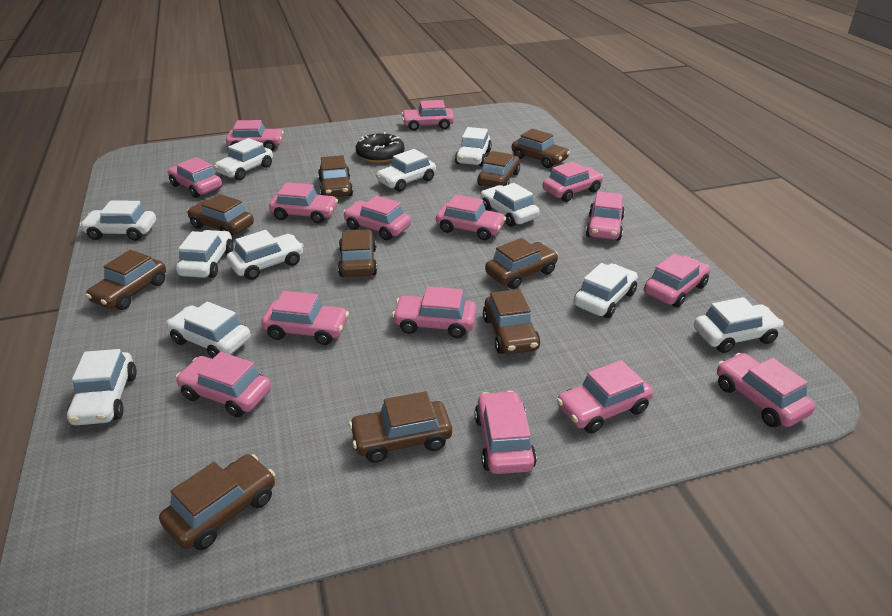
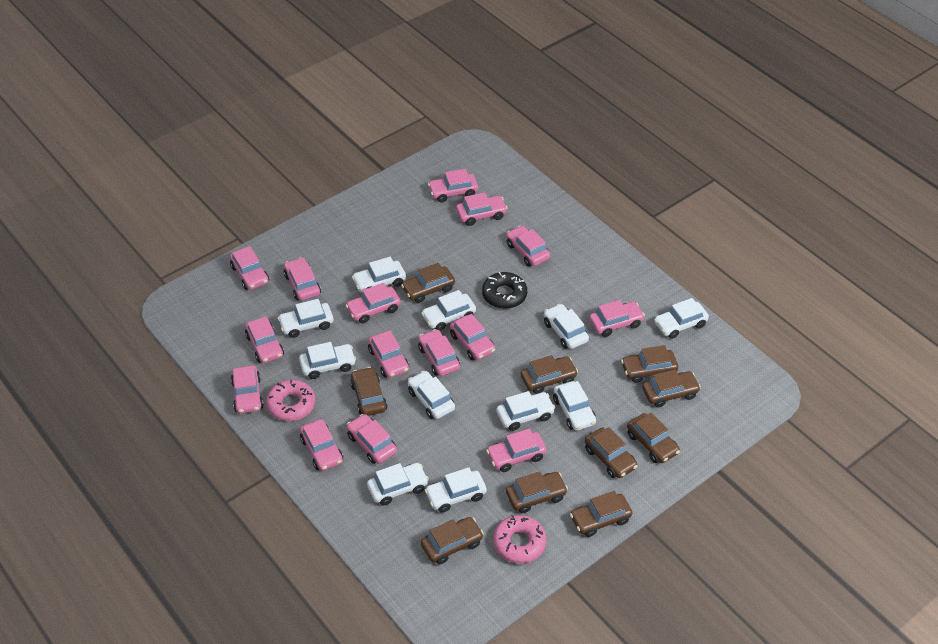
pink donut: 0 -> 2

